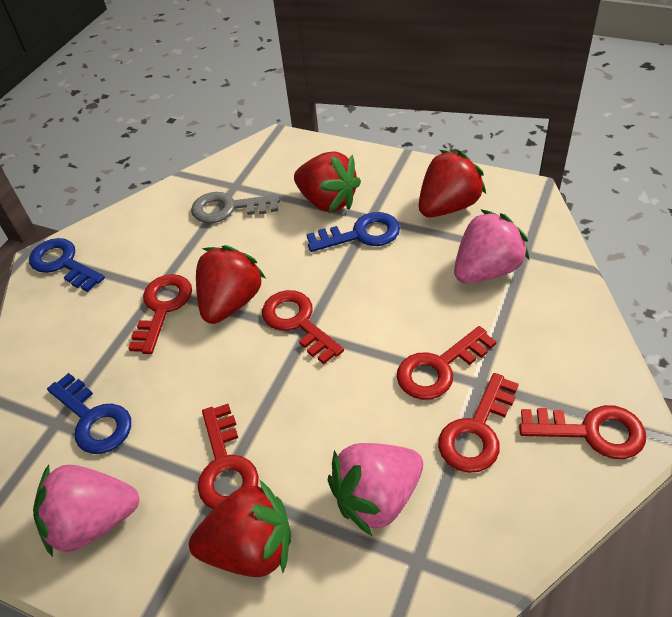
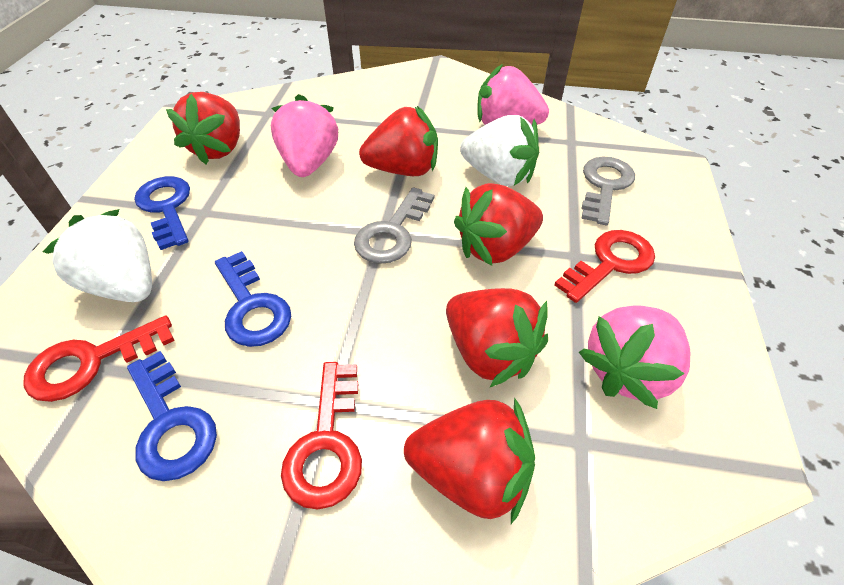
grey key: 1 -> 2
red key: 6 -> 3
red strawberry: 4 -> 5
white strawberry: 0 -> 2

